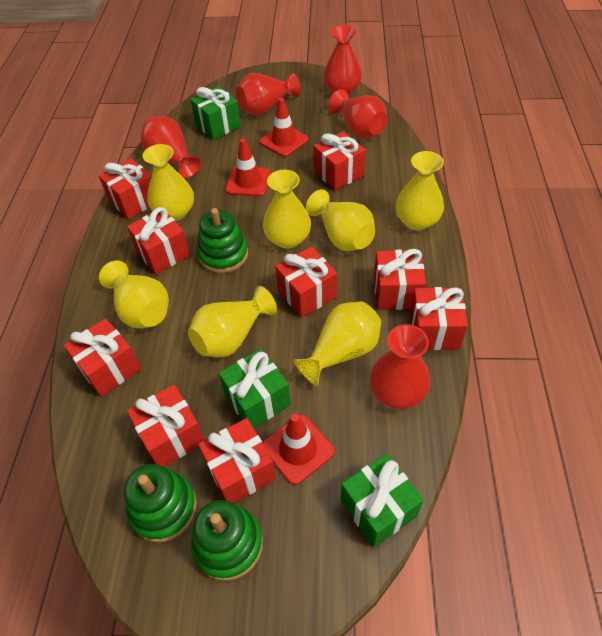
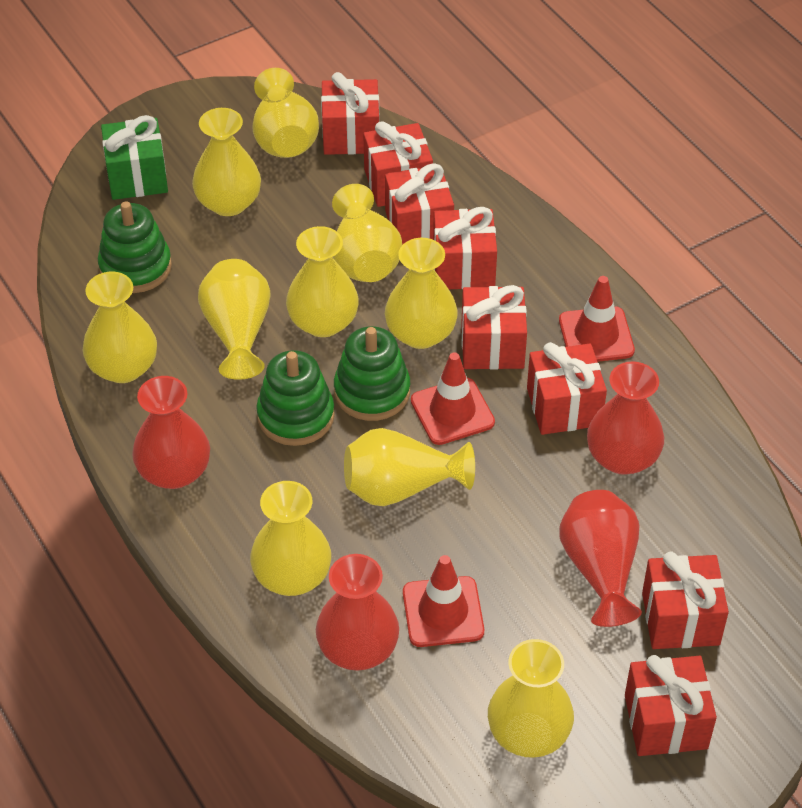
green gift: 3 -> 1
red gift: 9 -> 8
red vase: 5 -> 4
yellow vase: 7 -> 10

